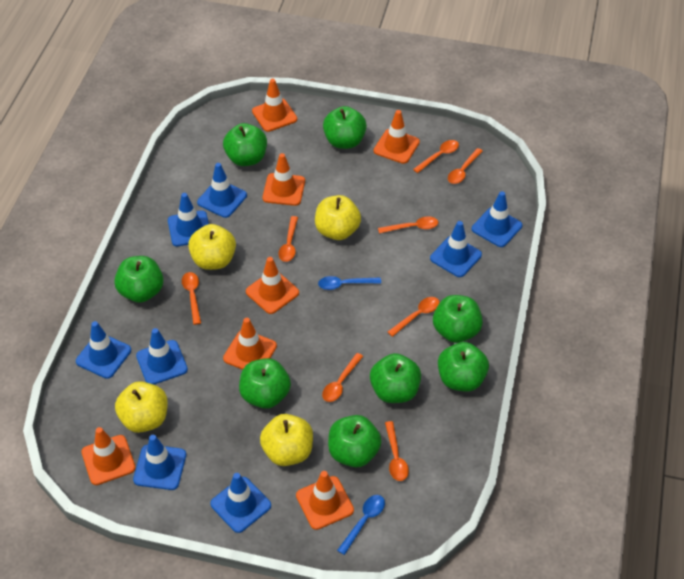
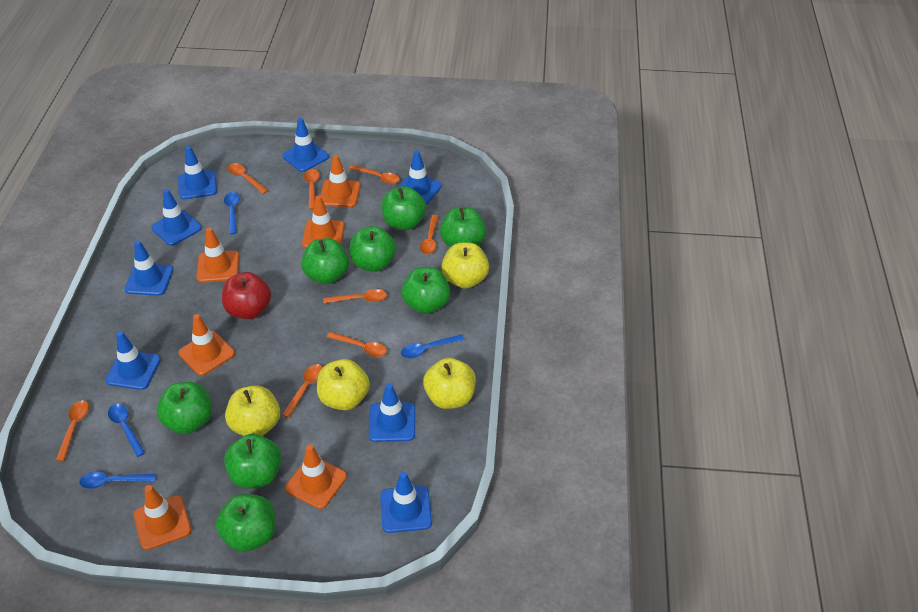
blue spoon: 2 -> 4
orange traffic cone: 7 -> 6
red apple: 0 -> 1

